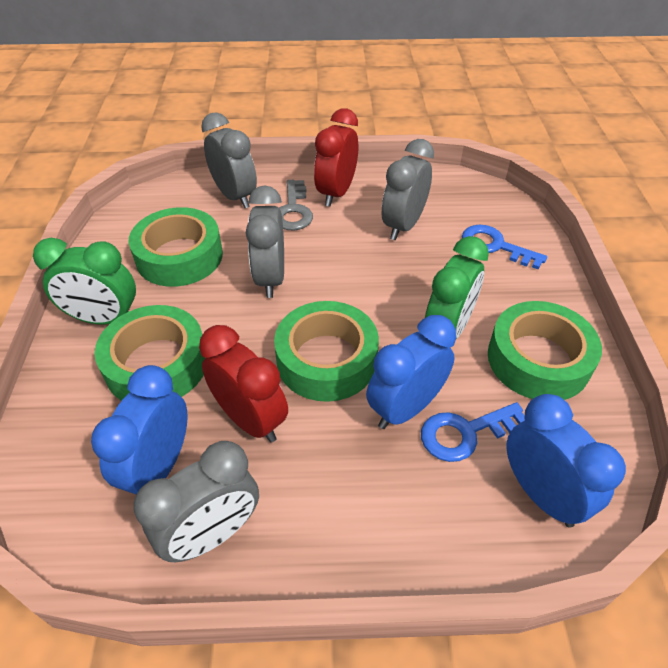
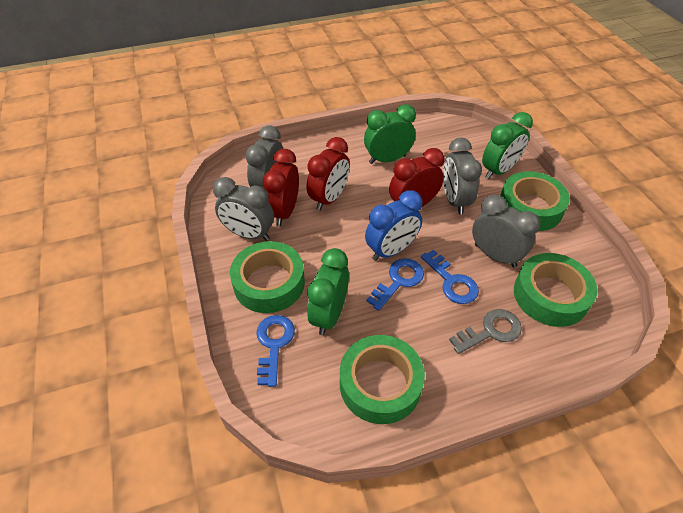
blue clock: 3 -> 1
blue key: 2 -> 3
green clock: 2 -> 3
red clock: 2 -> 3

